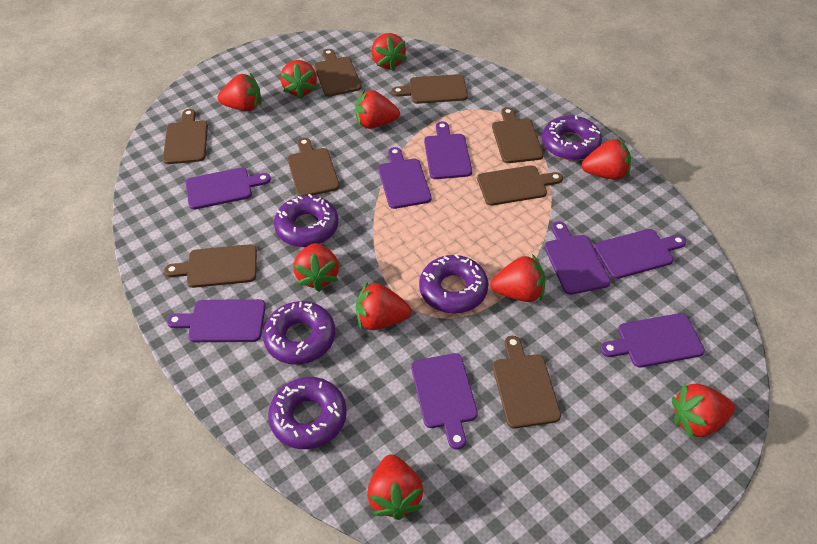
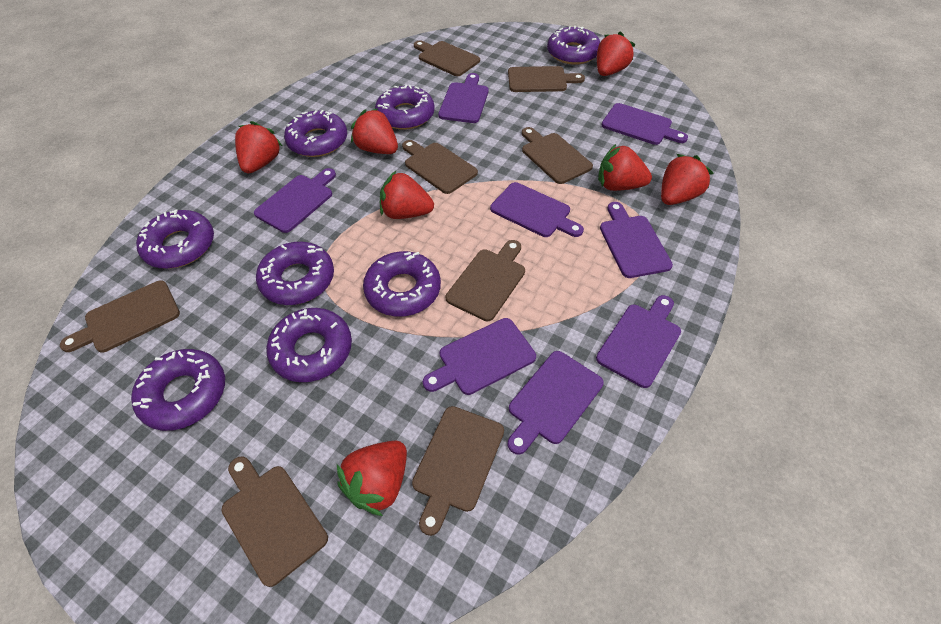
purple donut: 5 -> 8
red strawberry: 10 -> 7

